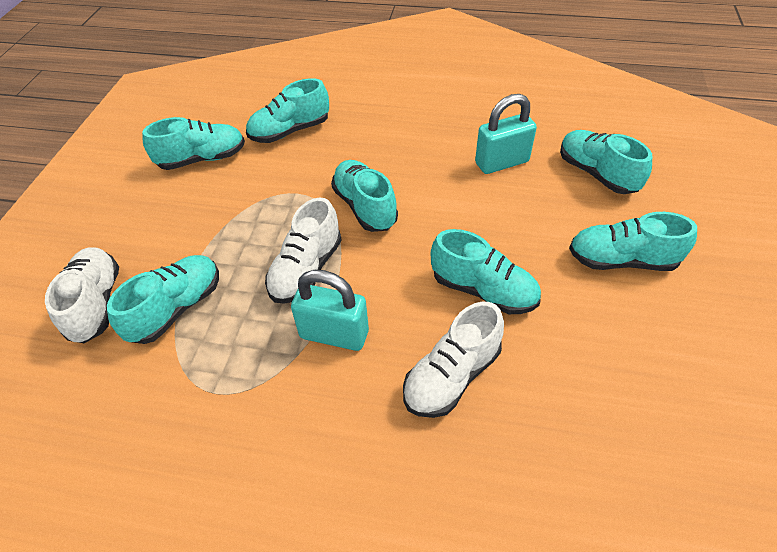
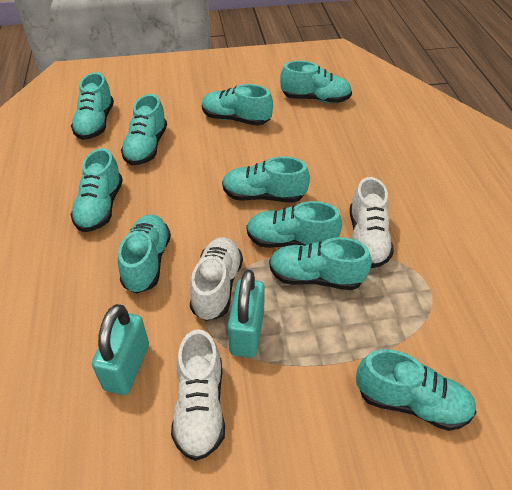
turquoise shoe: 7 -> 10

